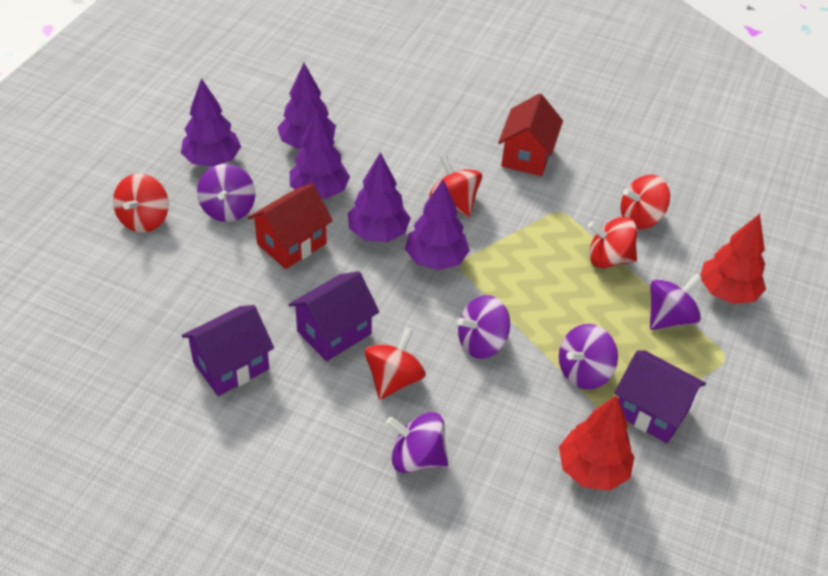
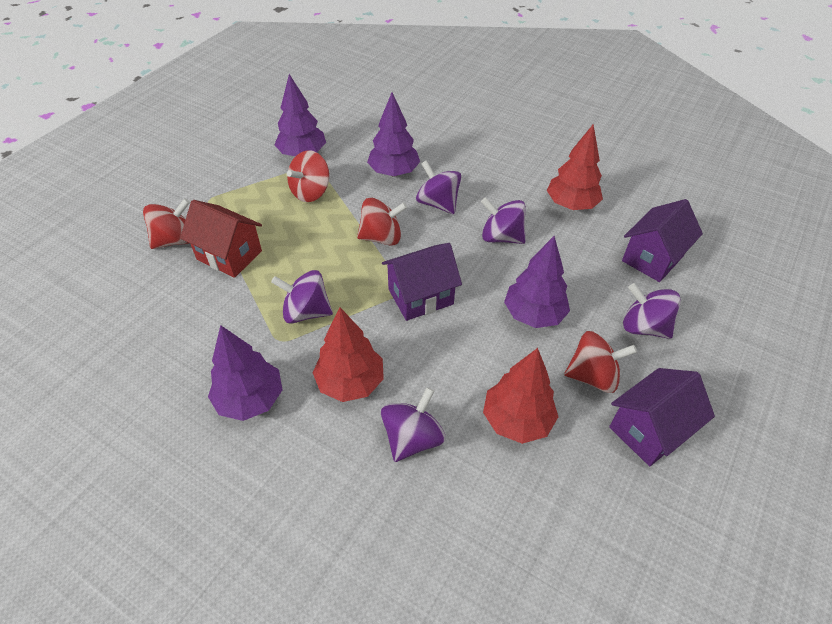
purple tree: 5 -> 4
red house: 2 -> 1
red spinning top: 5 -> 4
red tree: 2 -> 3

